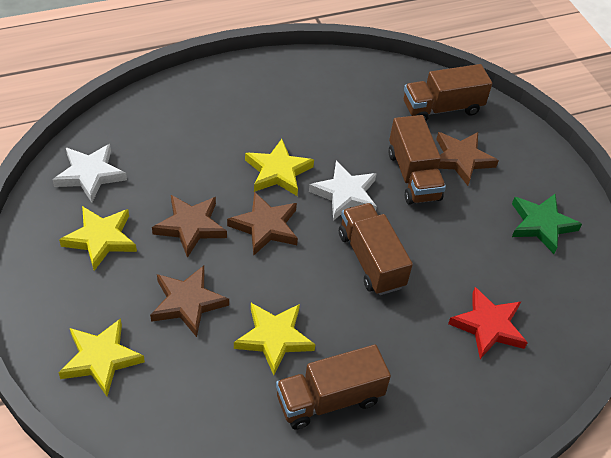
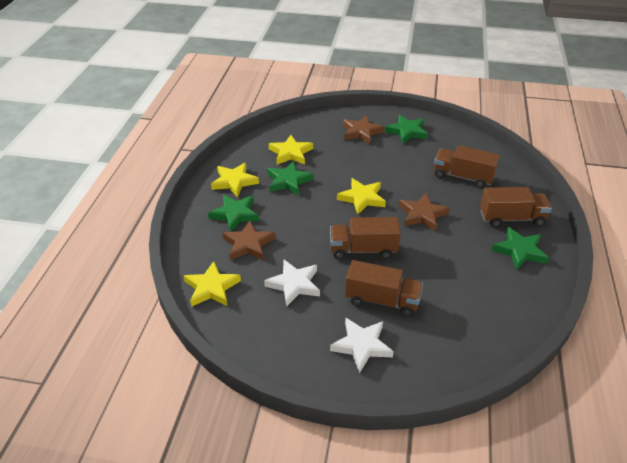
brown star: 4 -> 3
green star: 1 -> 4
red star: 1 -> 0

